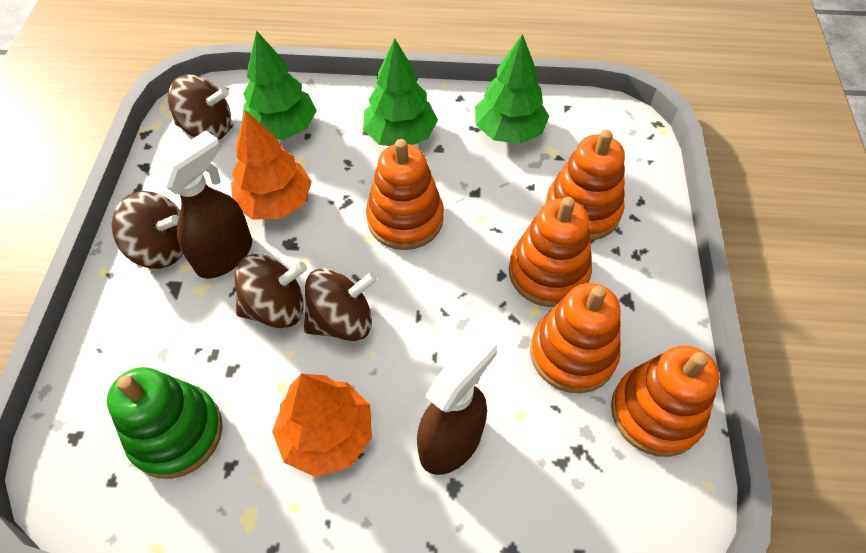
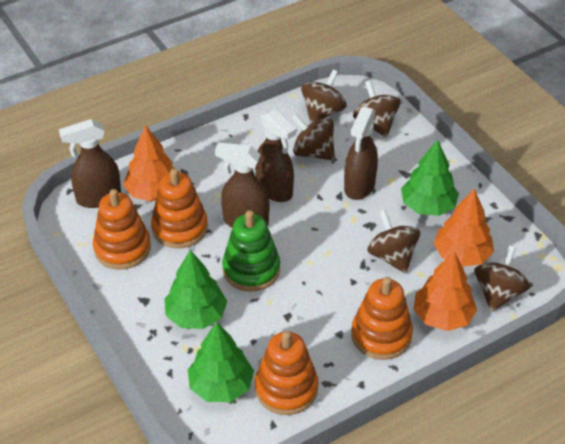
brown spinning top: 4 -> 5
brown spray bottle: 2 -> 4
orange stacking toy: 5 -> 4
orange tree: 2 -> 3

